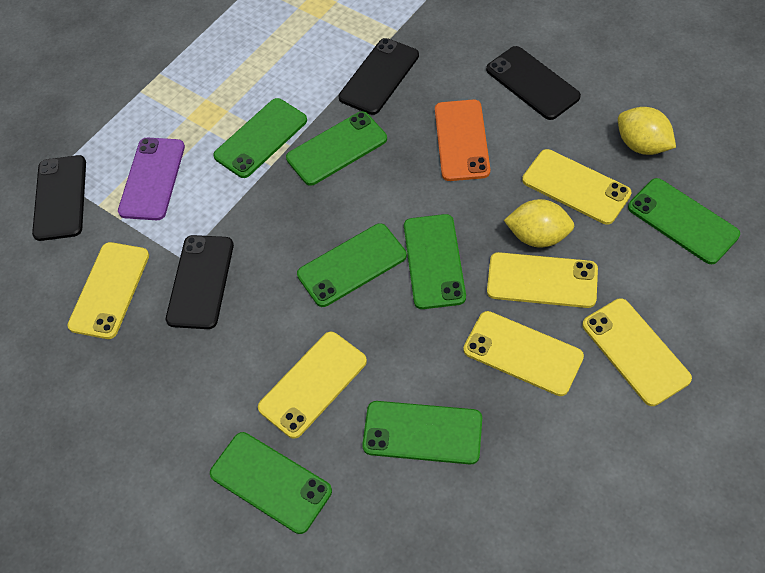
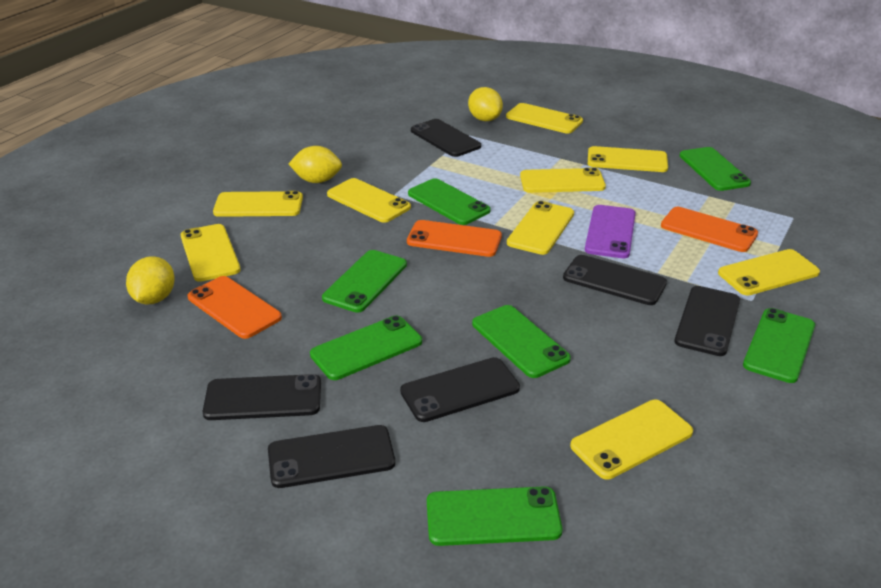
black phone: 4 -> 6
orange phone: 1 -> 3
yellow lemon: 2 -> 3
yellow phone: 6 -> 9

